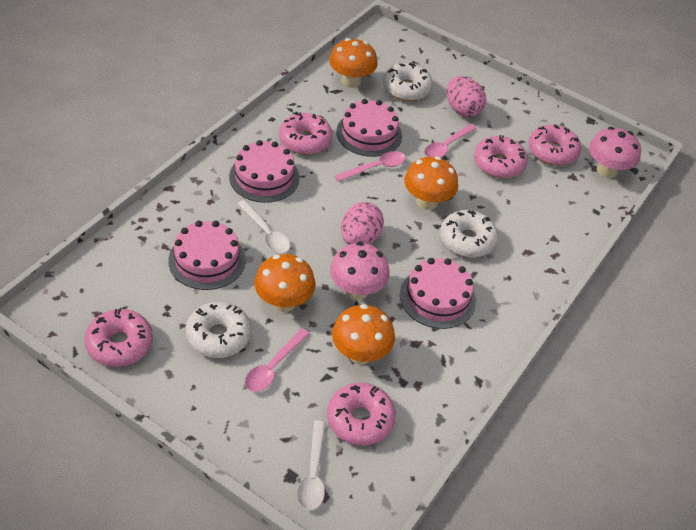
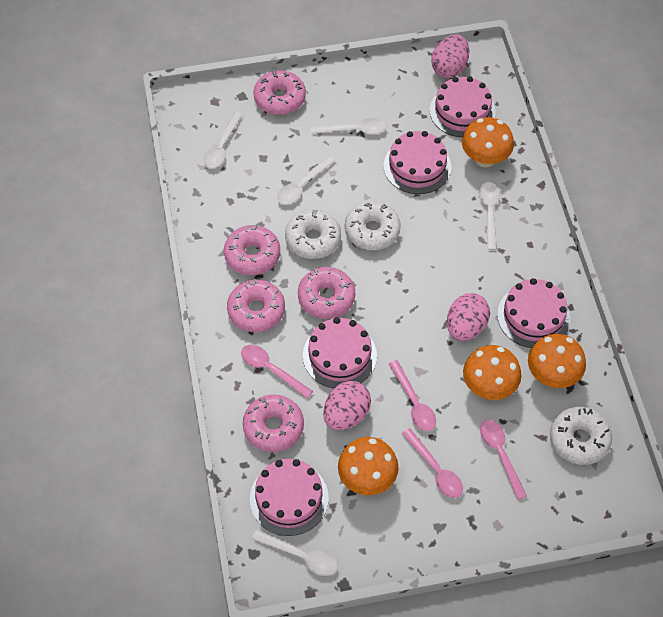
pink cake: 4 -> 5
pink egg: 2 -> 3
pink mushroom: 2 -> 0
pink spoon: 3 -> 4
white spoon: 2 -> 5

